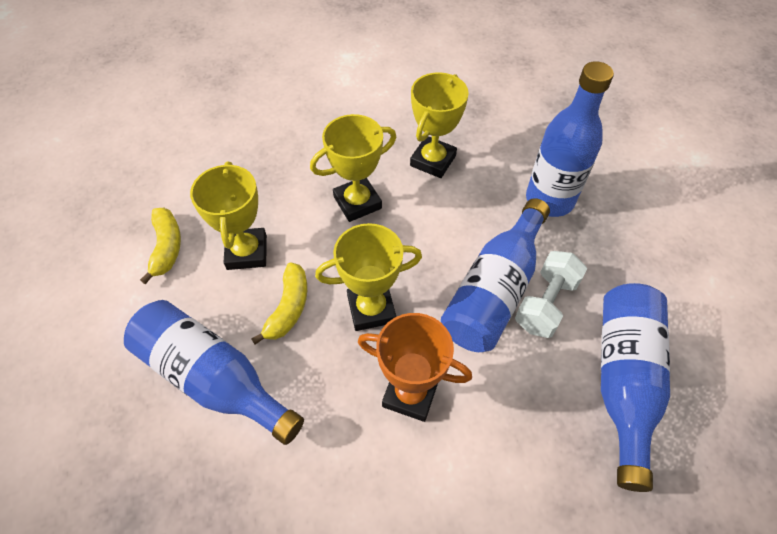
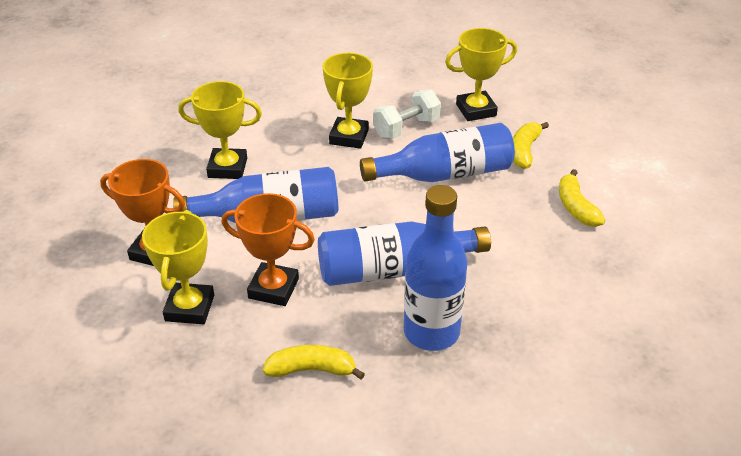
orange trophy: 1 -> 2
yellow banana: 2 -> 3

